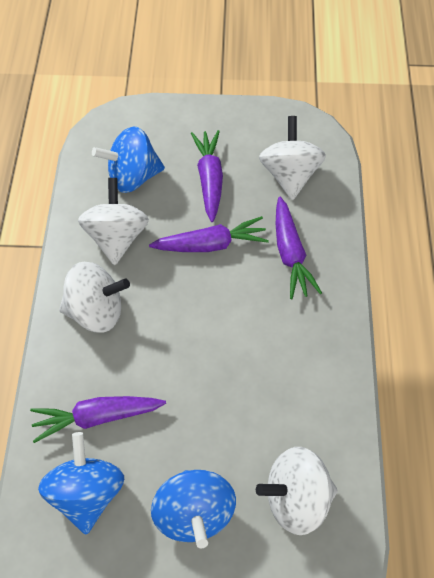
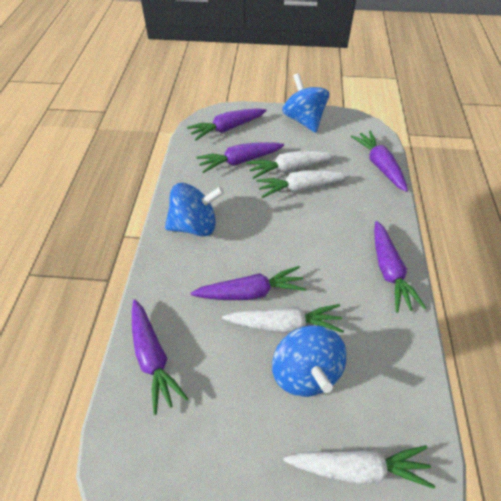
purple carrot: 4 -> 6
white carrot: 0 -> 4
white spinning top: 4 -> 0

